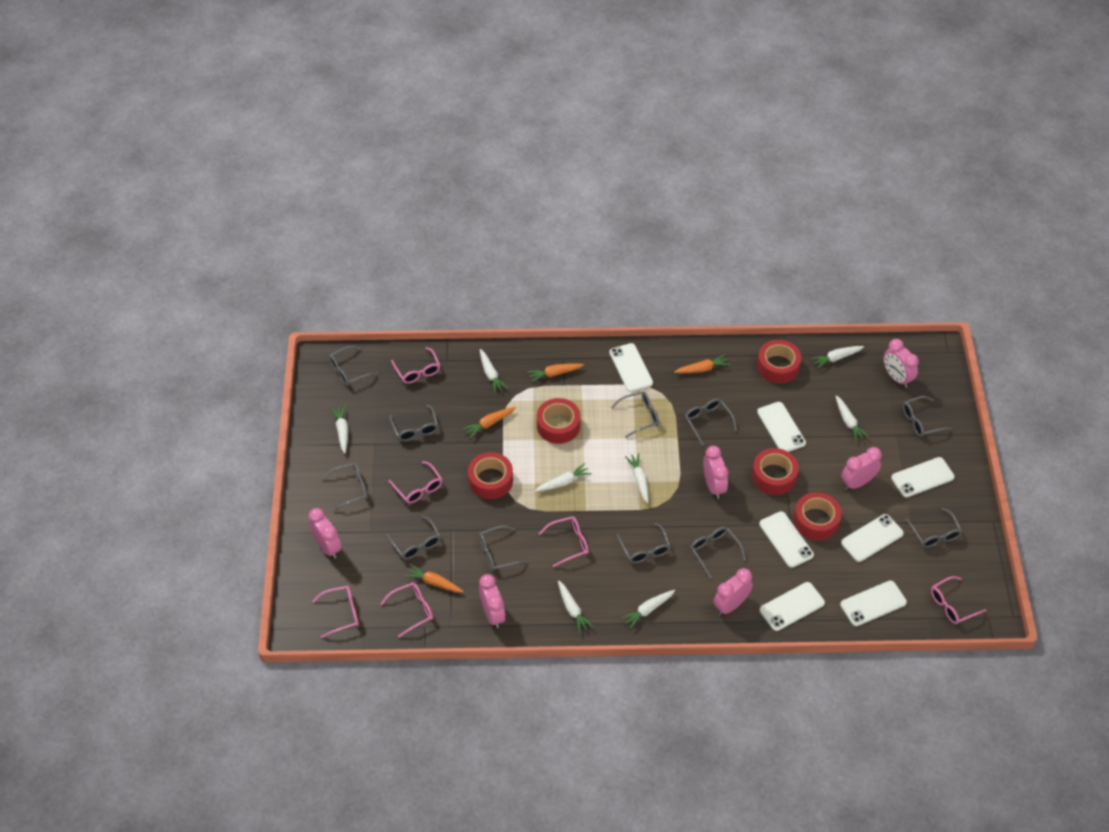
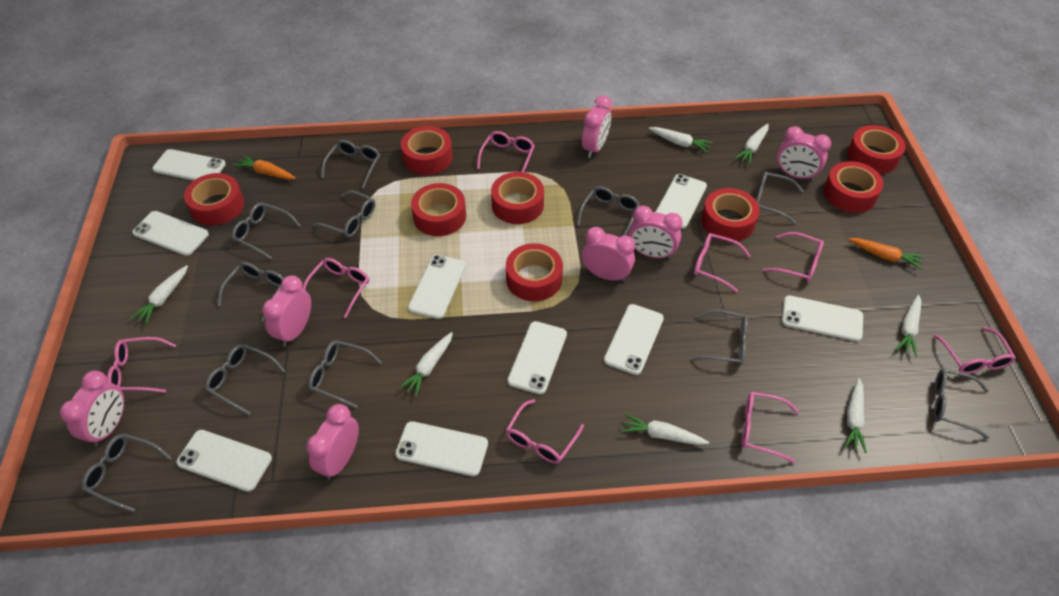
orange carrot: 4 -> 2
pink clock: 6 -> 7
pink glasses: 6 -> 8
red tape: 5 -> 8
white carrot: 8 -> 7
white phone: 7 -> 9

